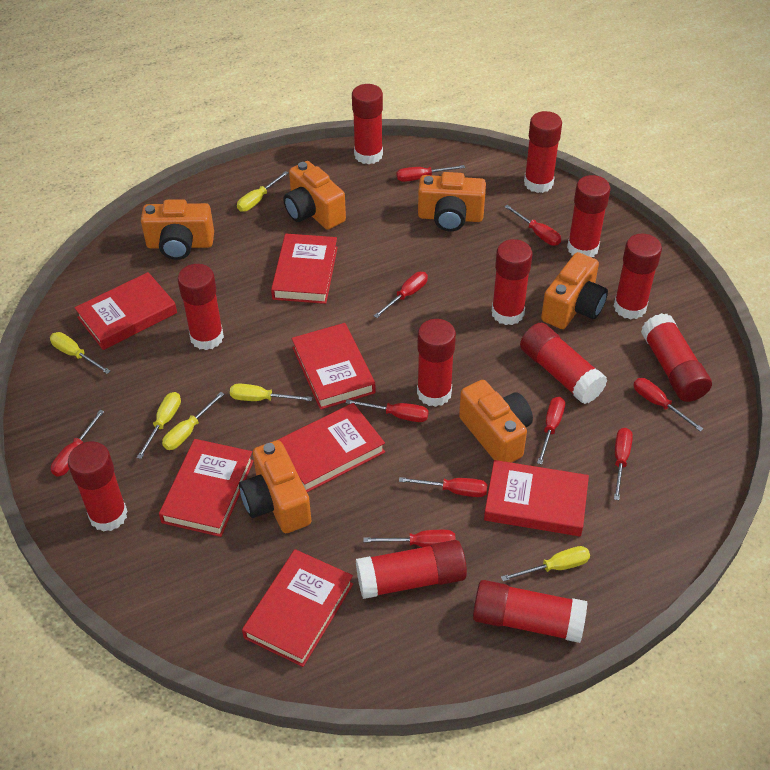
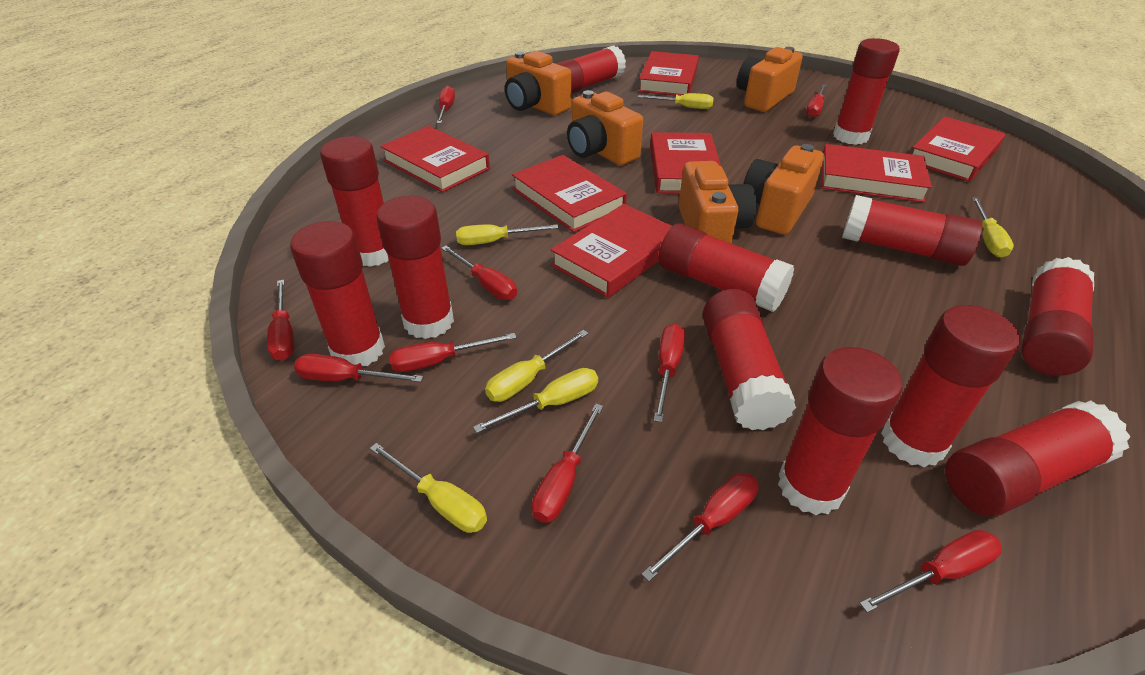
orange camera: 6 -> 5

